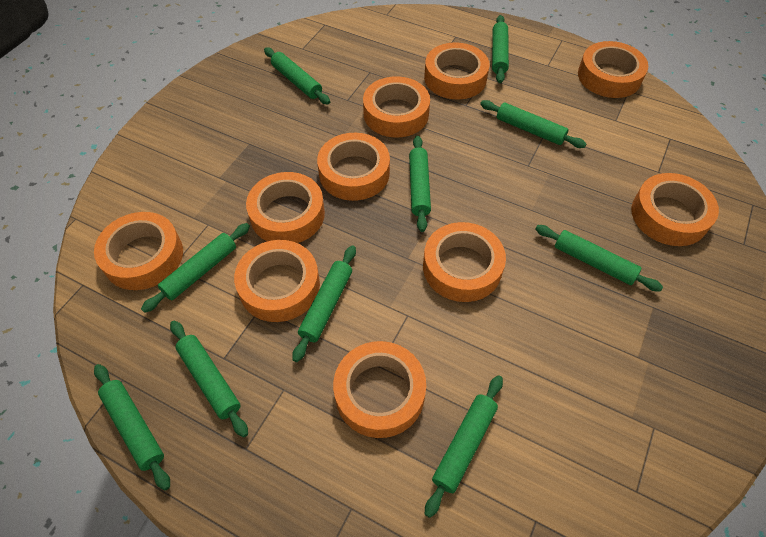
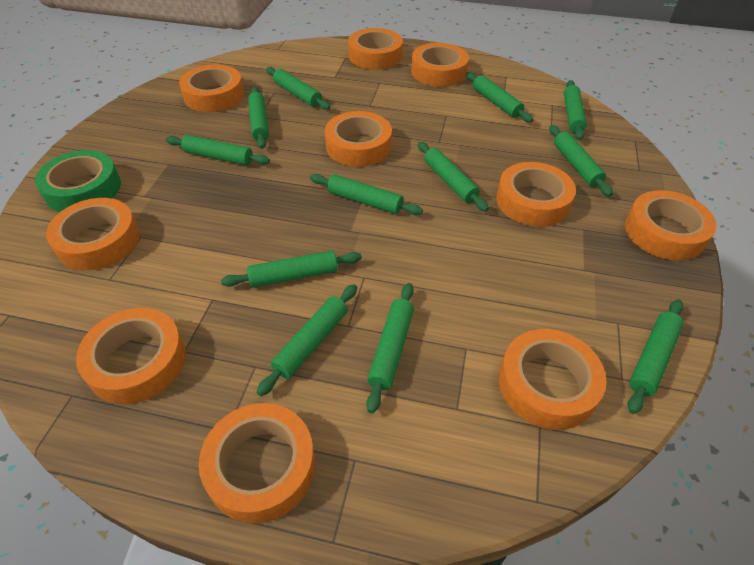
green rolling pin: 10 -> 12
green tape: 0 -> 1

